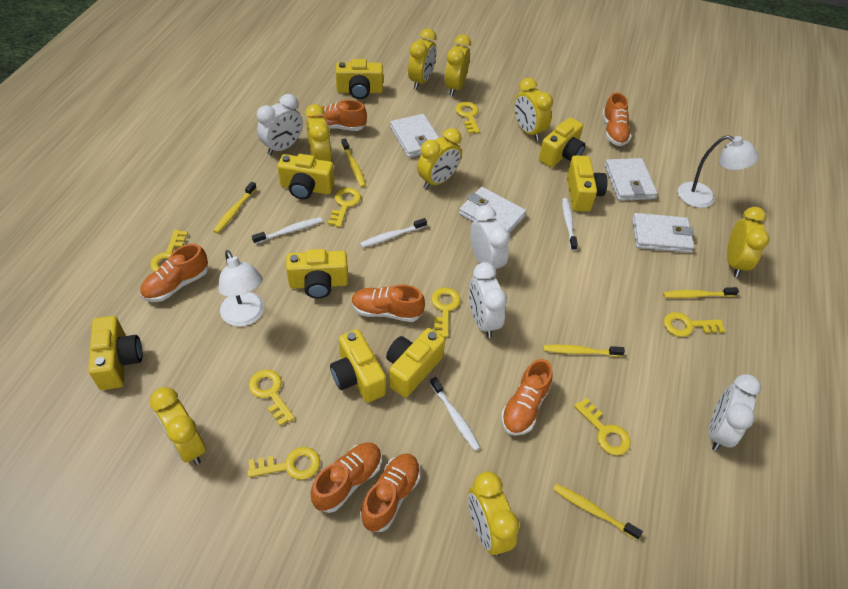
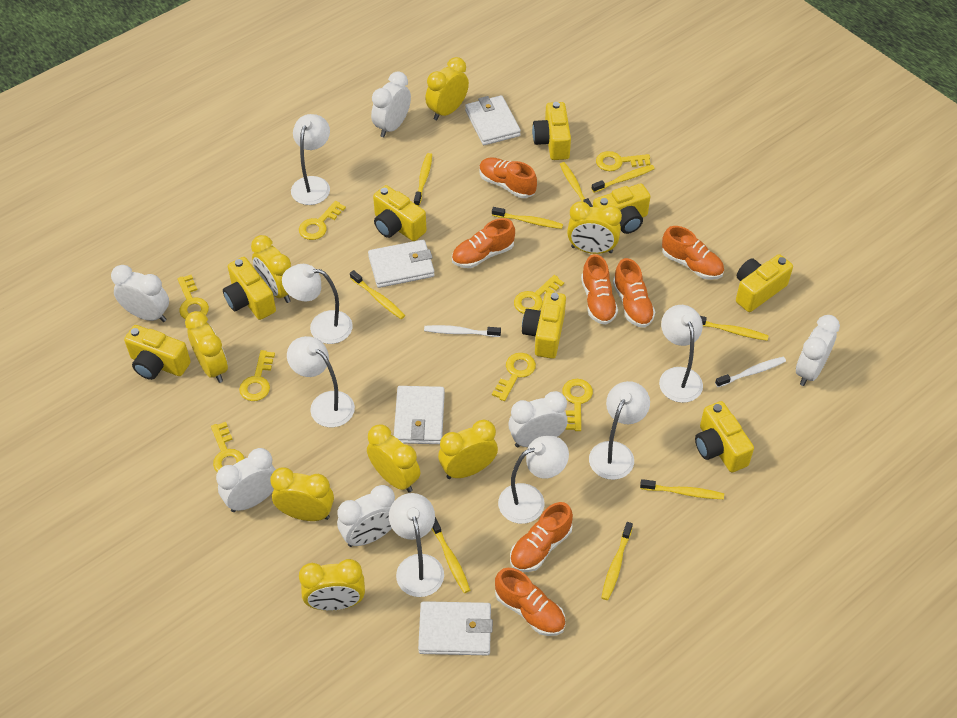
white clock: 4 -> 6
white lamp: 2 -> 7
white toothbrush: 4 -> 2
yellow toothbrush: 5 -> 9

